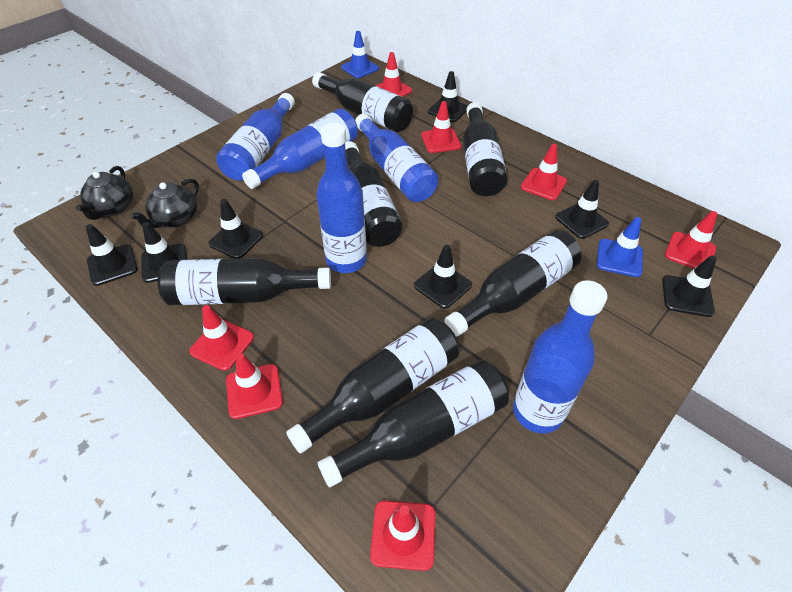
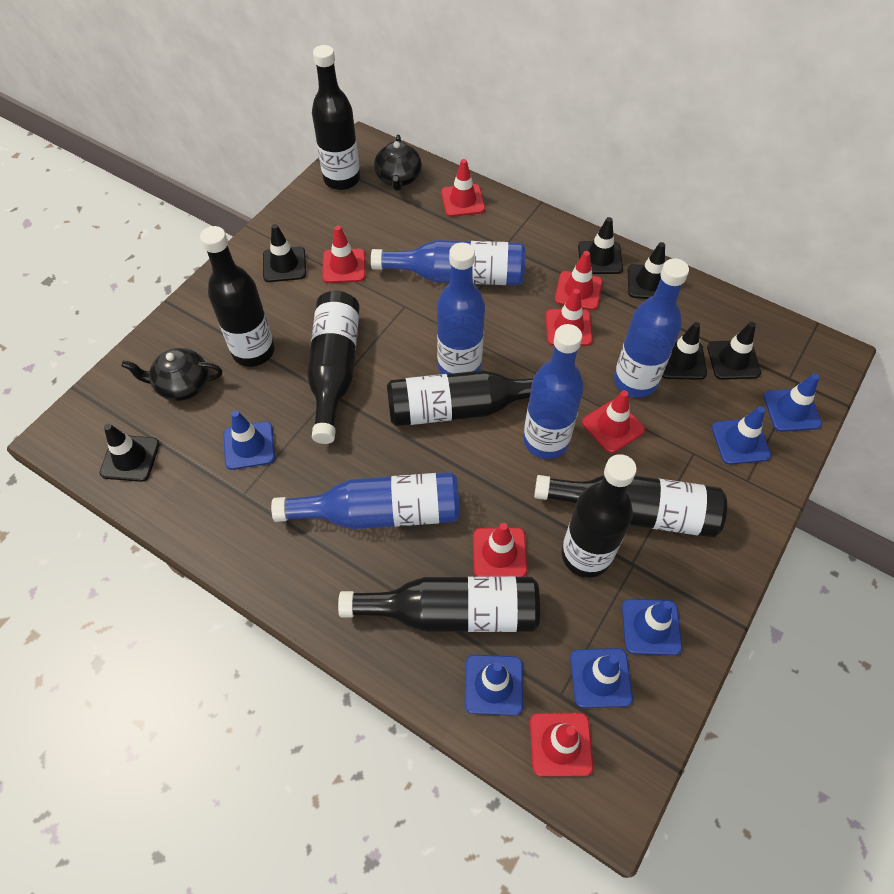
black traffic cone: 7 -> 6
blue traffic cone: 2 -> 6

